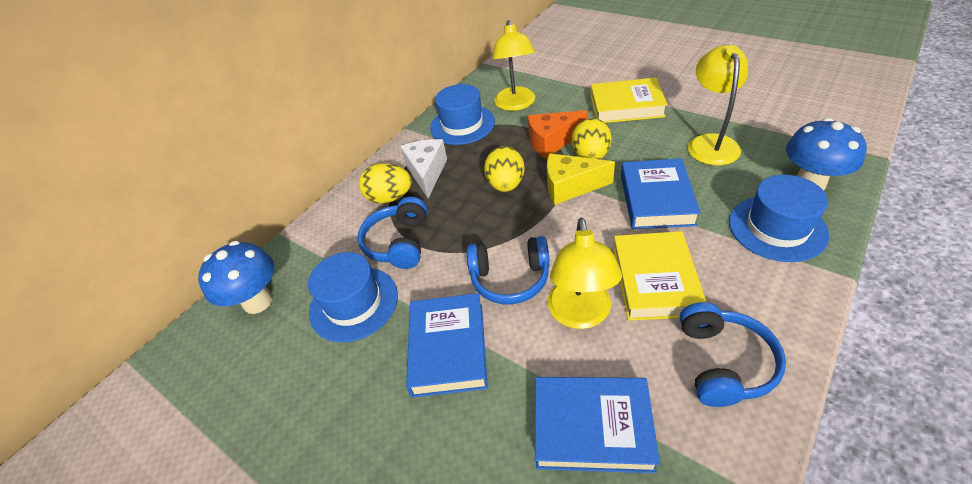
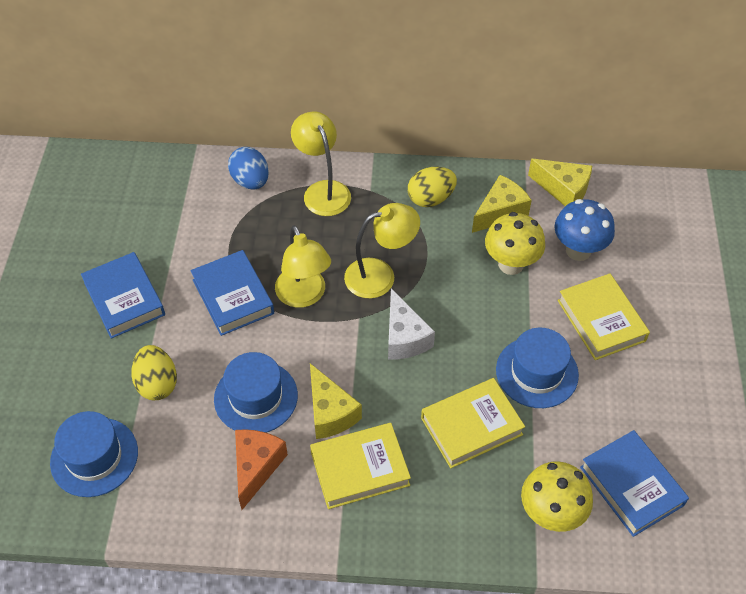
blue egg: 0 -> 1
blue headphones: 3 -> 0
blue mushroom: 2 -> 1
yellow book: 2 -> 3
yellow cheese: 1 -> 3
yellow egg: 3 -> 2
yellow mushroom: 0 -> 2

